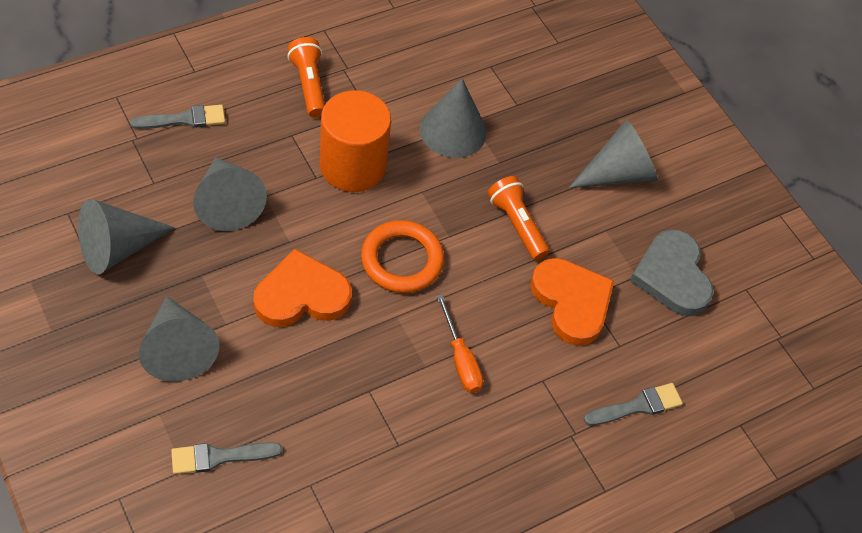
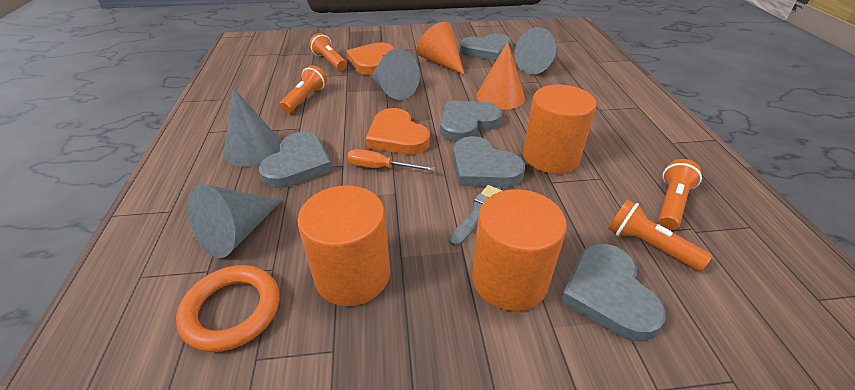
grey brush: 3 -> 1
grey cone: 5 -> 4
grey heart: 1 -> 5
orange cone: 0 -> 2
orange cylinder: 1 -> 3
orange flashlight: 2 -> 4

